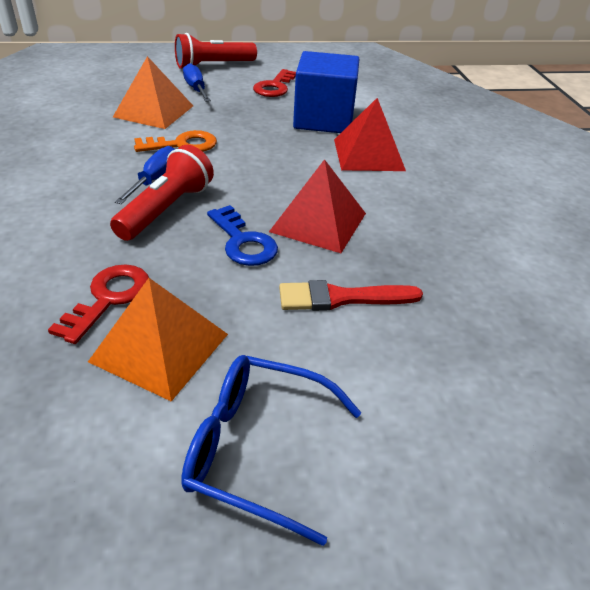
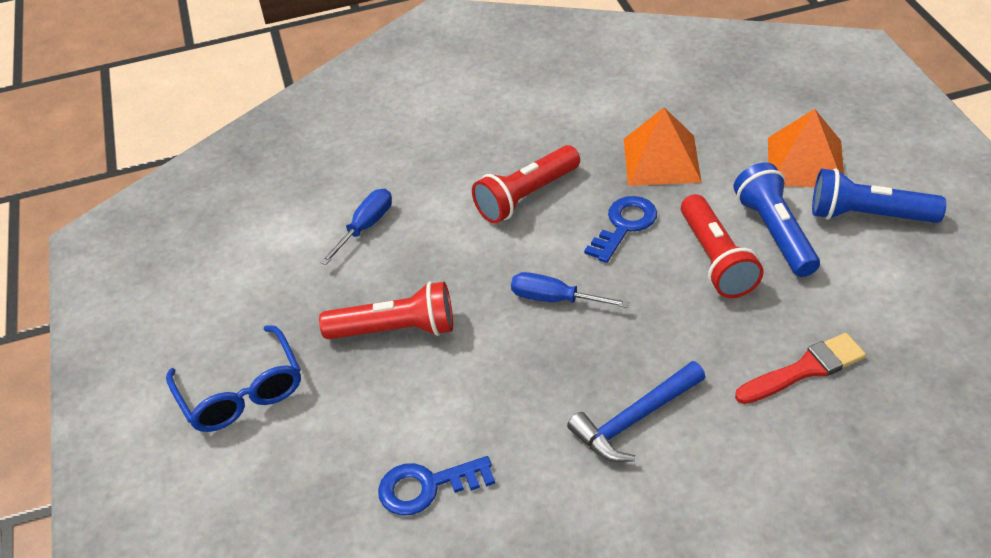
blue cube: 1 -> 0
blue flashlight: 0 -> 2
blue hammer: 0 -> 1
blue key: 1 -> 2
orange key: 1 -> 0
red flashlight: 2 -> 3
red key: 2 -> 0
red pyramid: 2 -> 0

